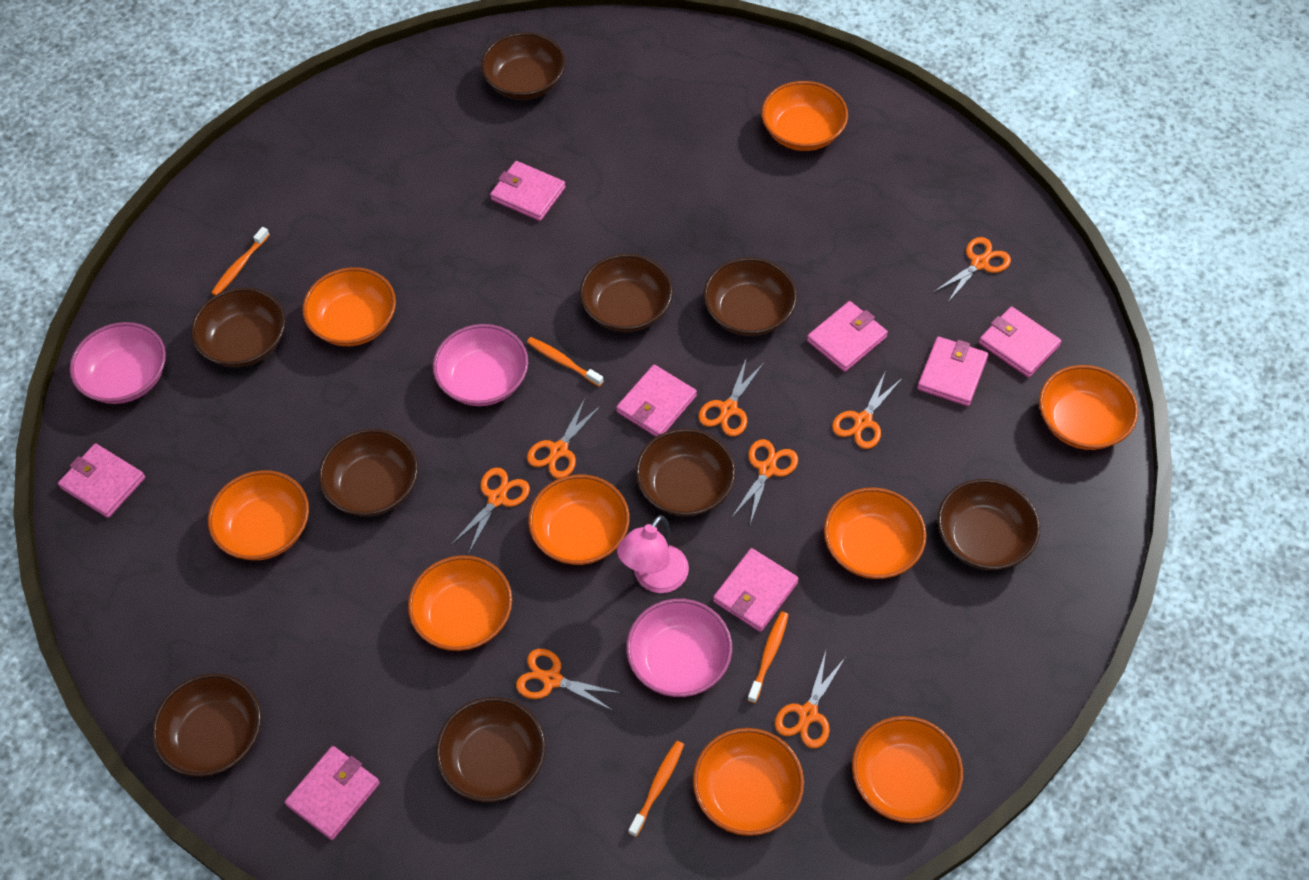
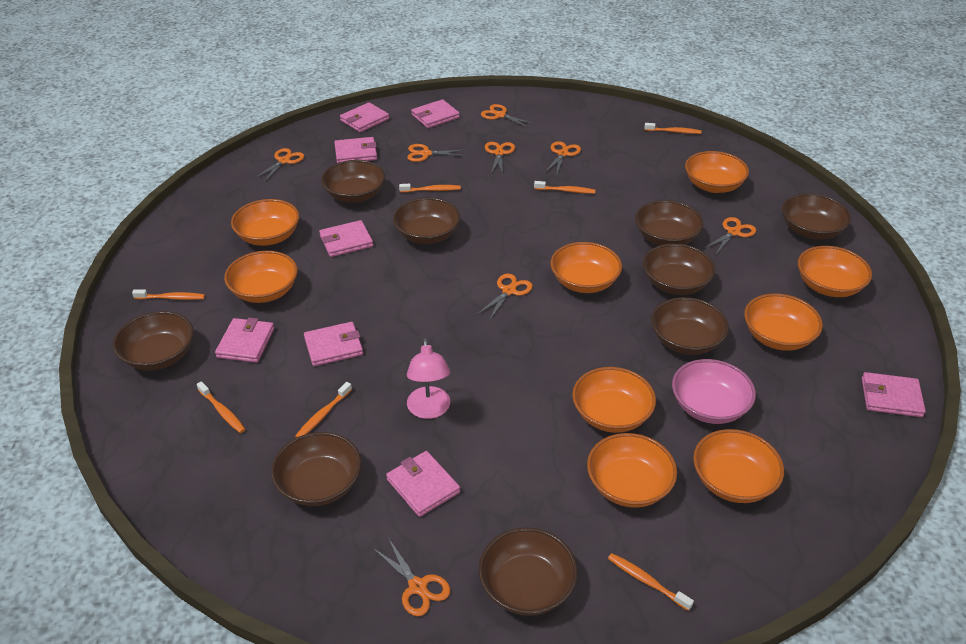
orange toothbrush: 4 -> 7
pink bowl: 3 -> 1

